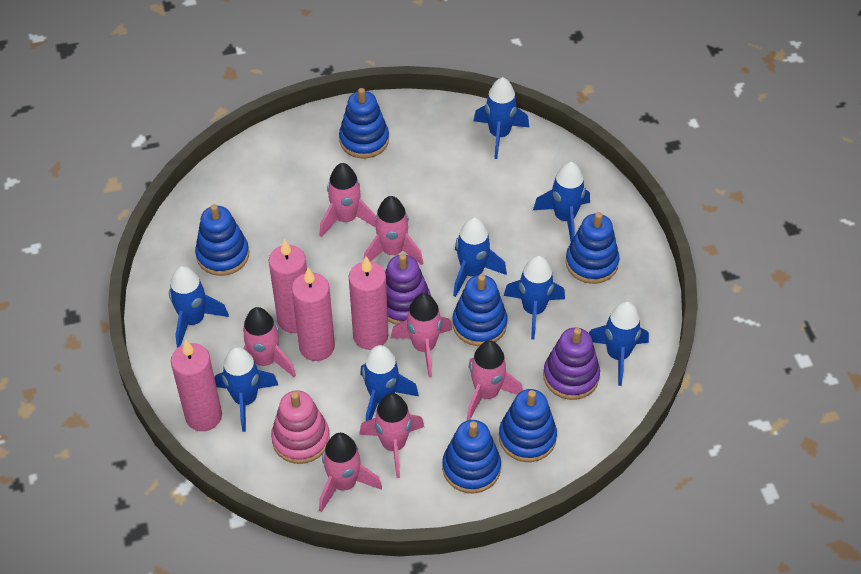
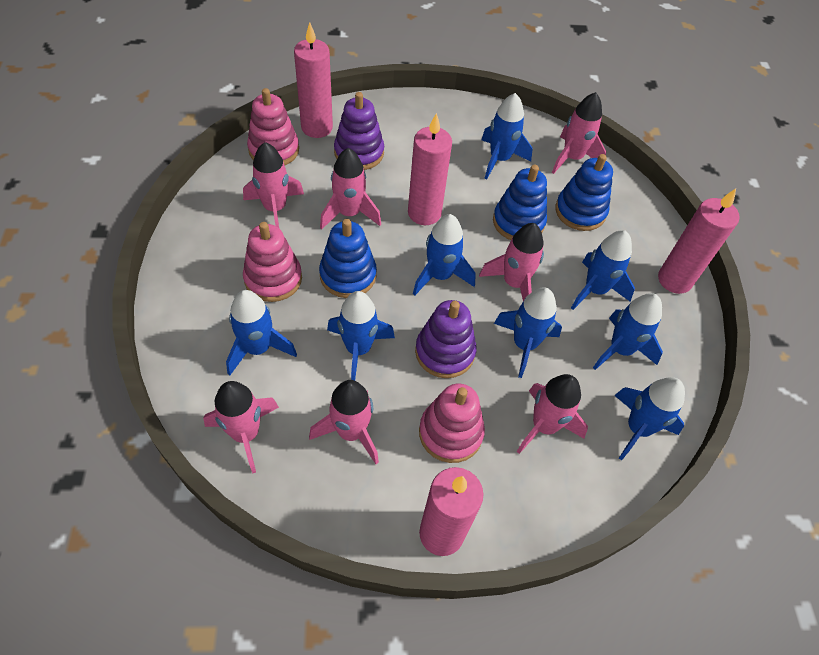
blue stacking toy: 6 -> 3
pink stacking toy: 1 -> 3

